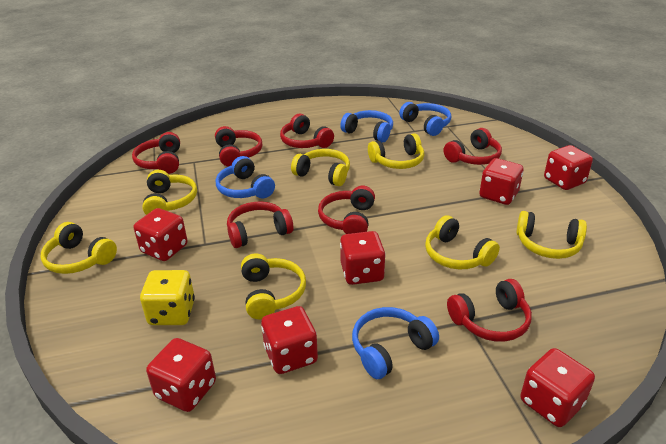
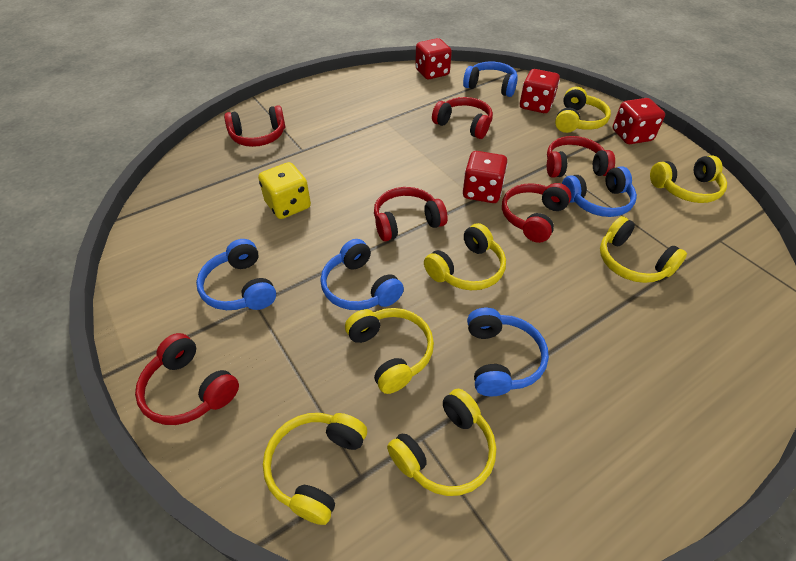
blue headphones: 4 -> 5
red dice: 7 -> 4
red headphones: 7 -> 6

